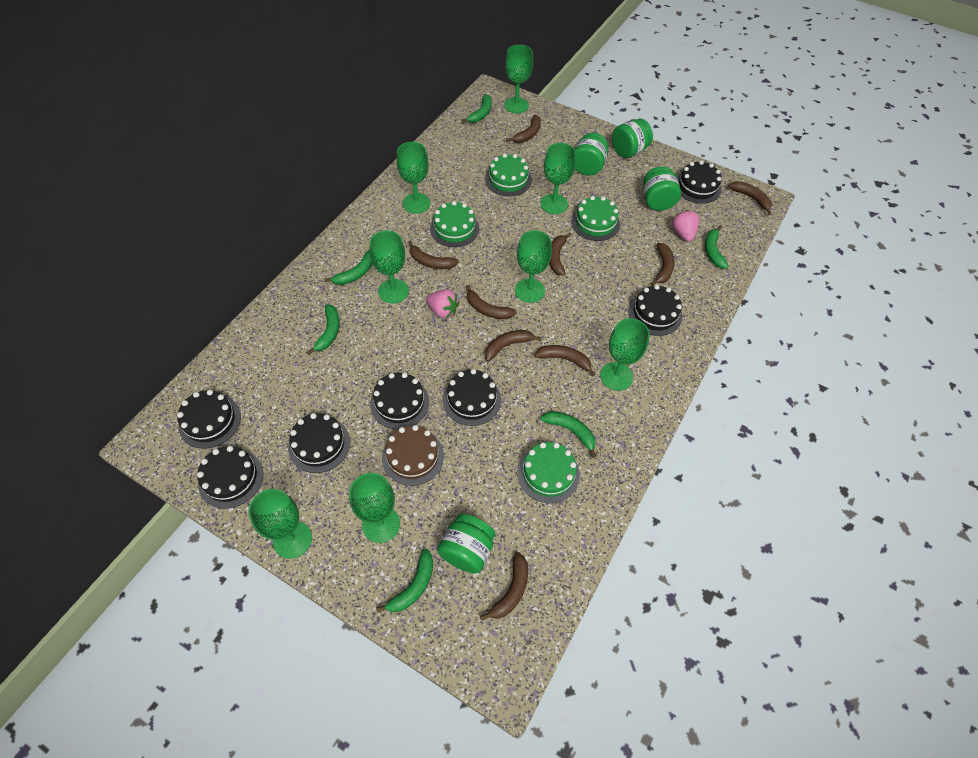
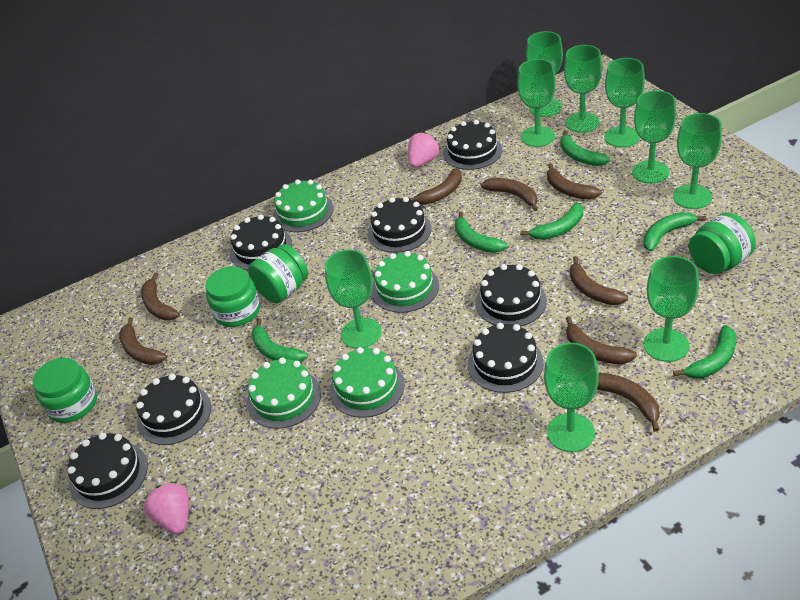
brown banana: 9 -> 8
brown cake: 1 -> 0
green goblet: 8 -> 9

